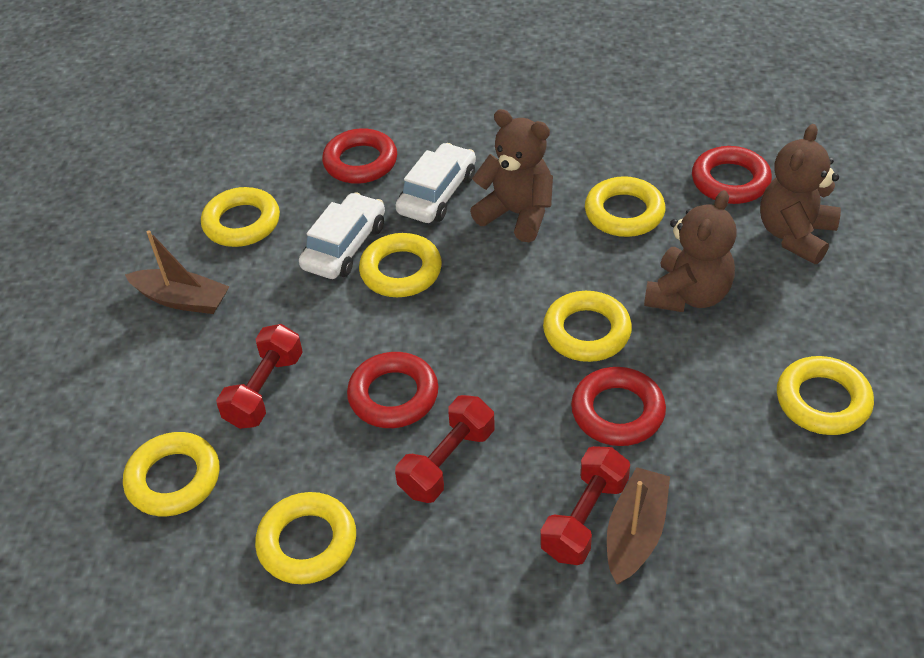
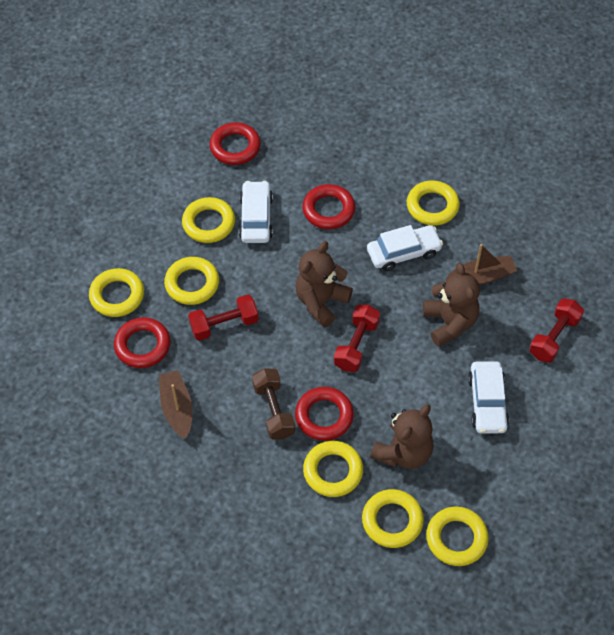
brown dumbbell: 0 -> 1
white car: 2 -> 3

